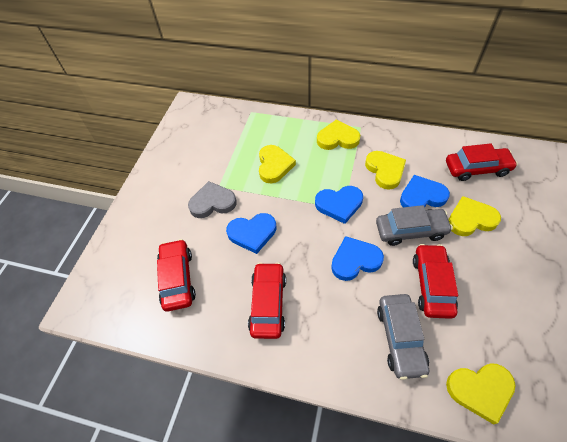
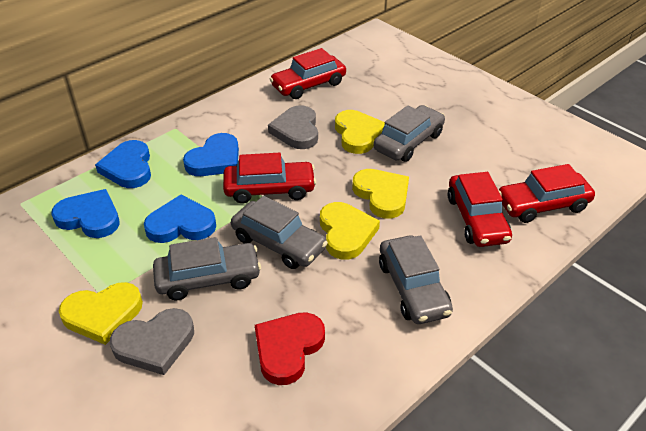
grey car: 2 -> 4
grey heart: 1 -> 2
red heart: 0 -> 1
yellow heart: 5 -> 4

